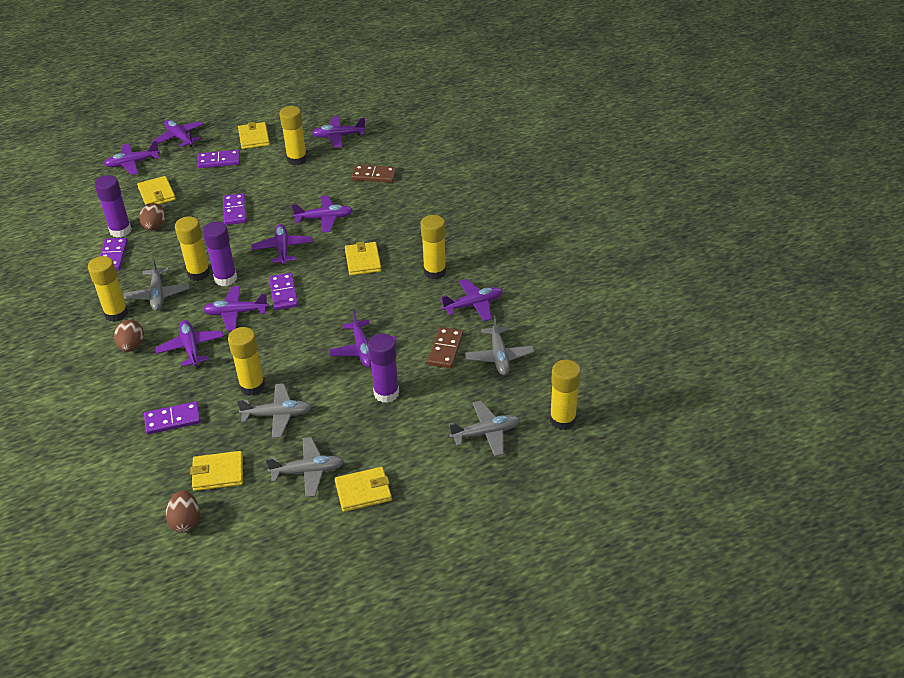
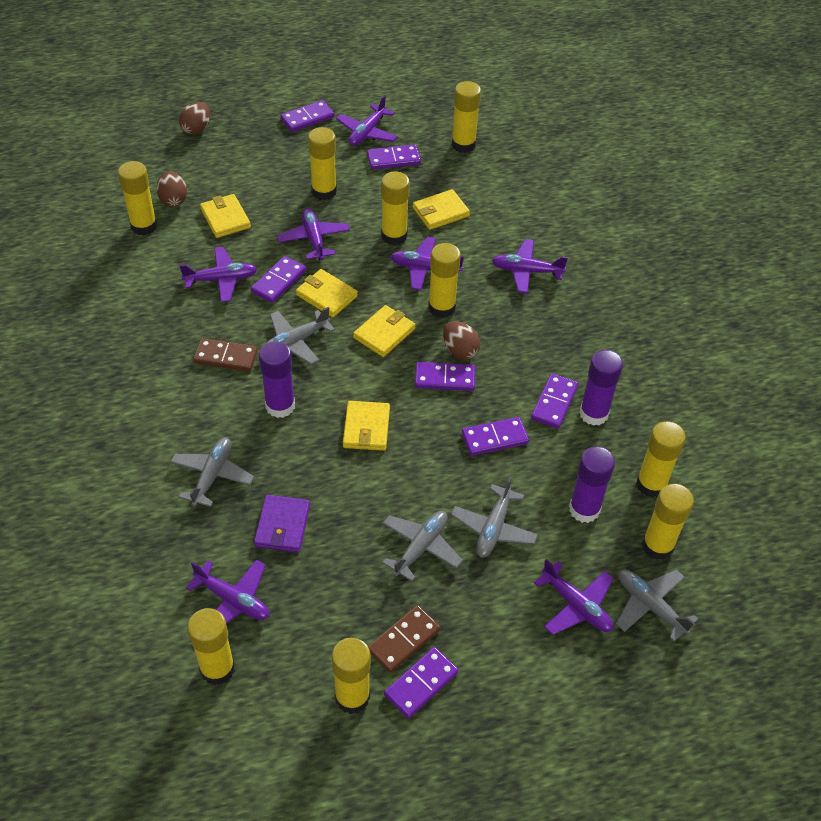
purple domino: 5 -> 7
purple plane: 9 -> 7
purple wallet: 0 -> 1
yellow glue stick: 6 -> 9

